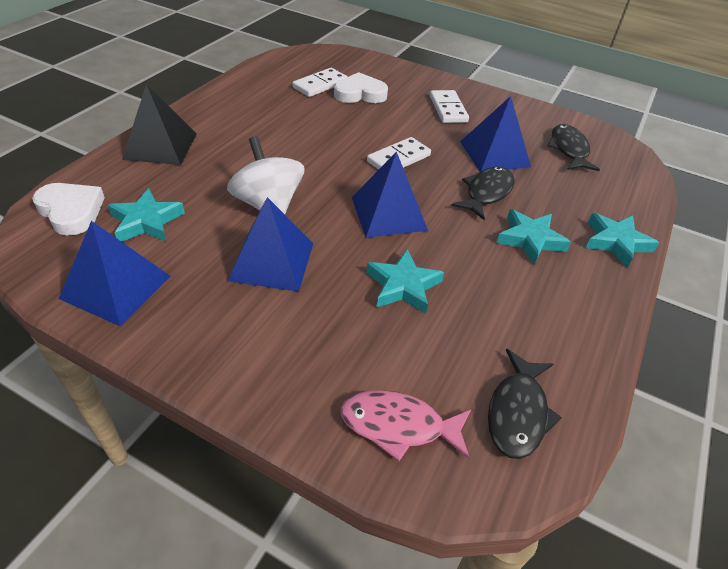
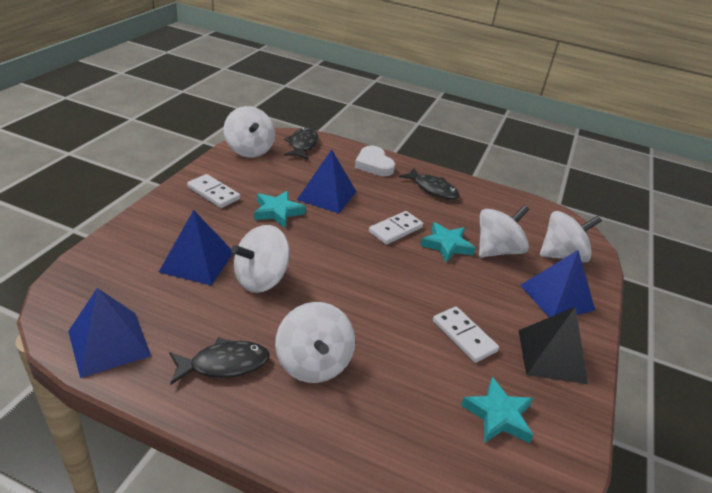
pink fish: 1 -> 0
turquoise star: 4 -> 3
white heart: 2 -> 1
white spinning top: 1 -> 5

